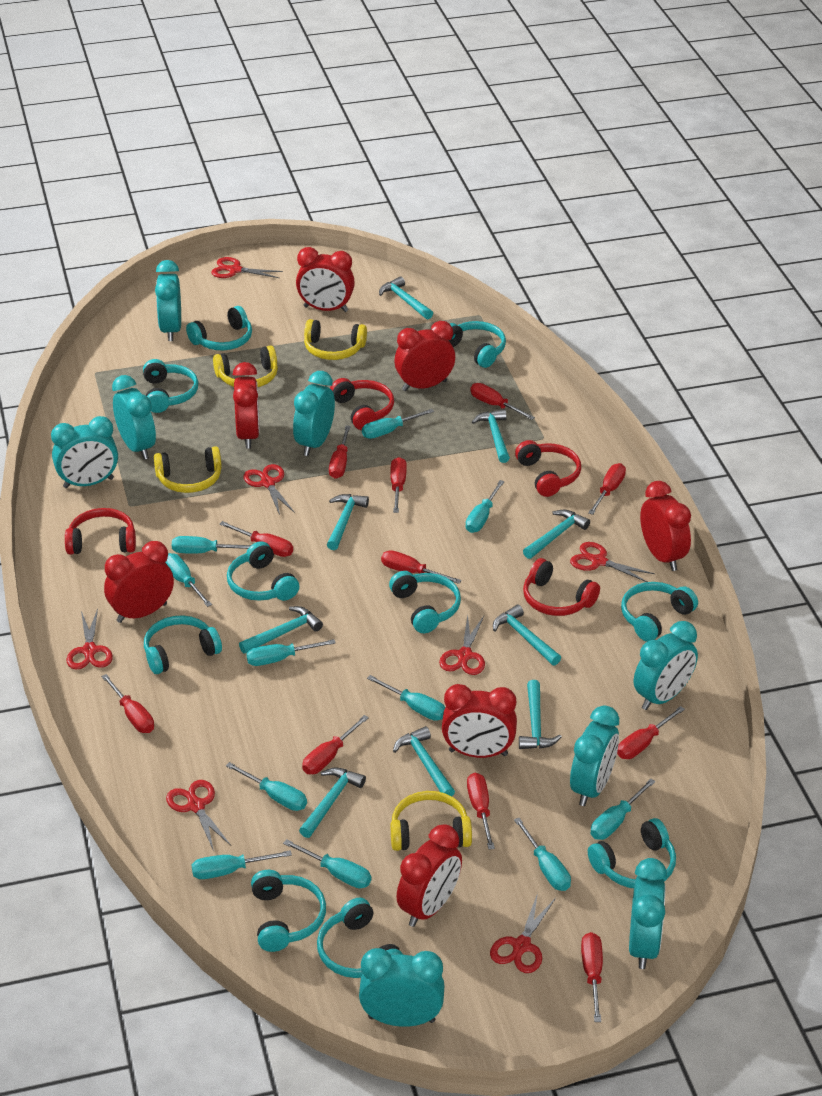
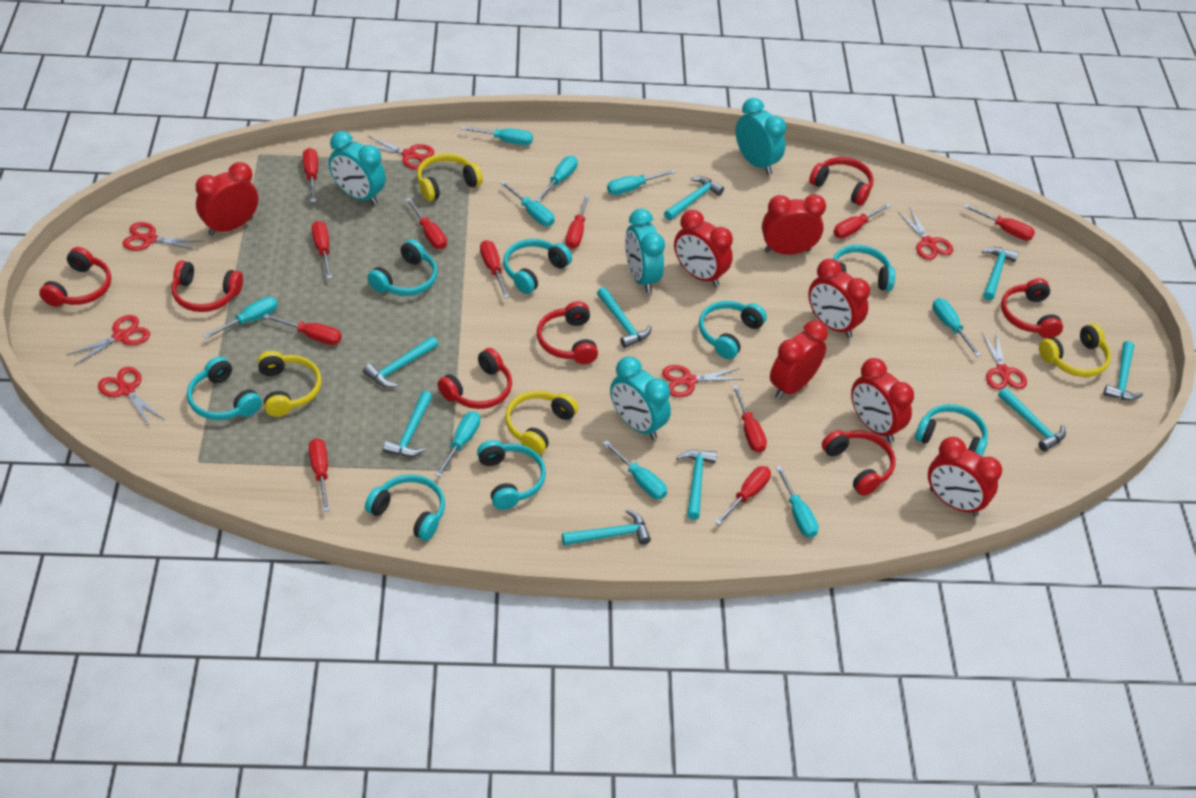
red headphones: 4 -> 7
turquoise clock: 8 -> 4
turquoise headphones: 10 -> 8
turquoise screwdriver: 11 -> 9

